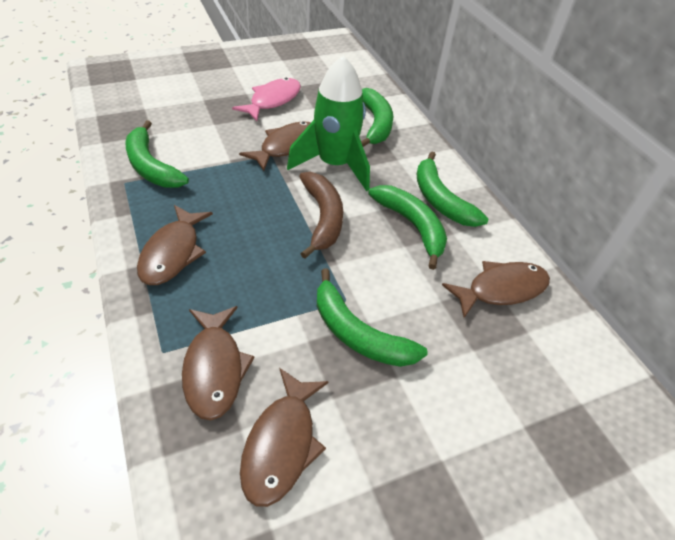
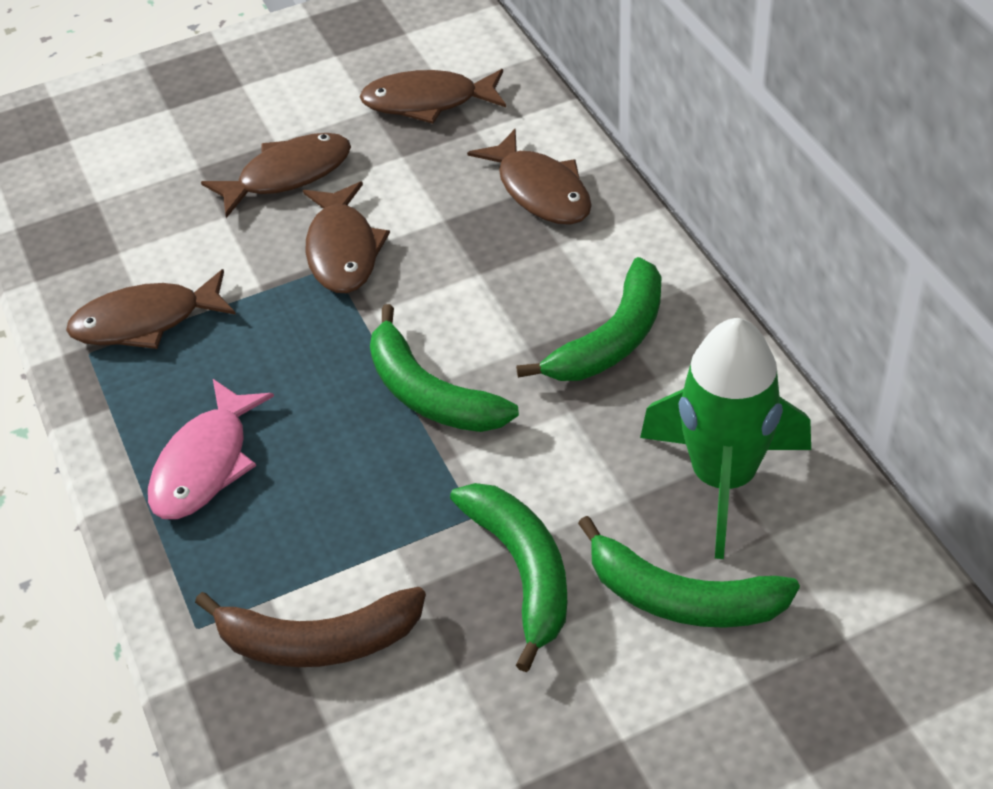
green banana: 5 -> 4

